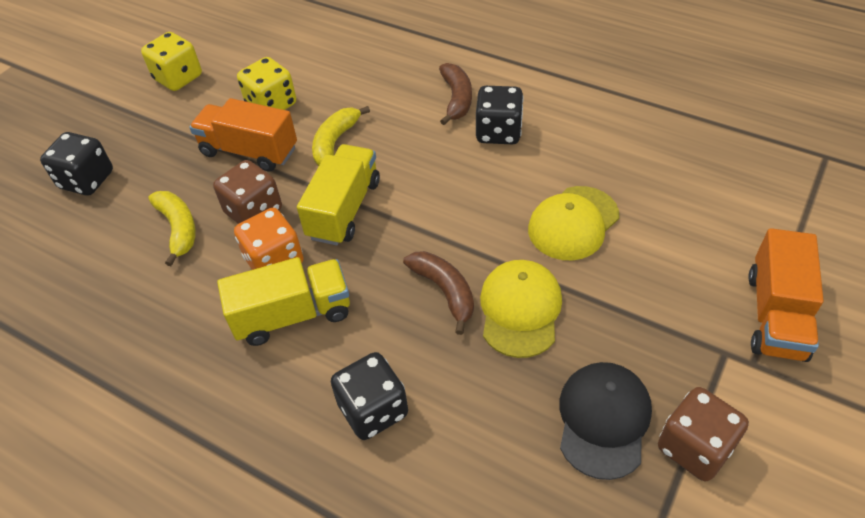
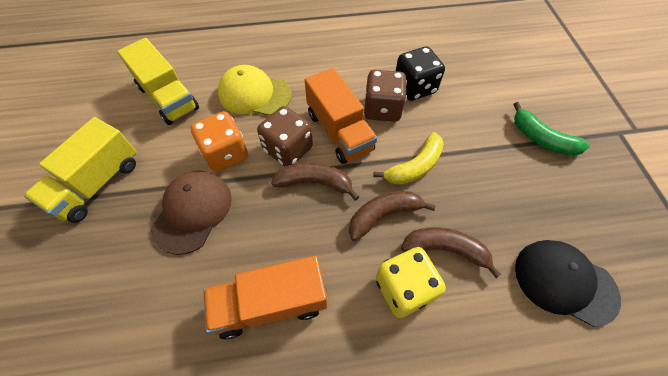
black dice: 3 -> 1
brown banana: 2 -> 3
brown cap: 0 -> 1
green banana: 0 -> 1
yellow banana: 2 -> 1
yellow cap: 2 -> 1
yellow dice: 2 -> 1

